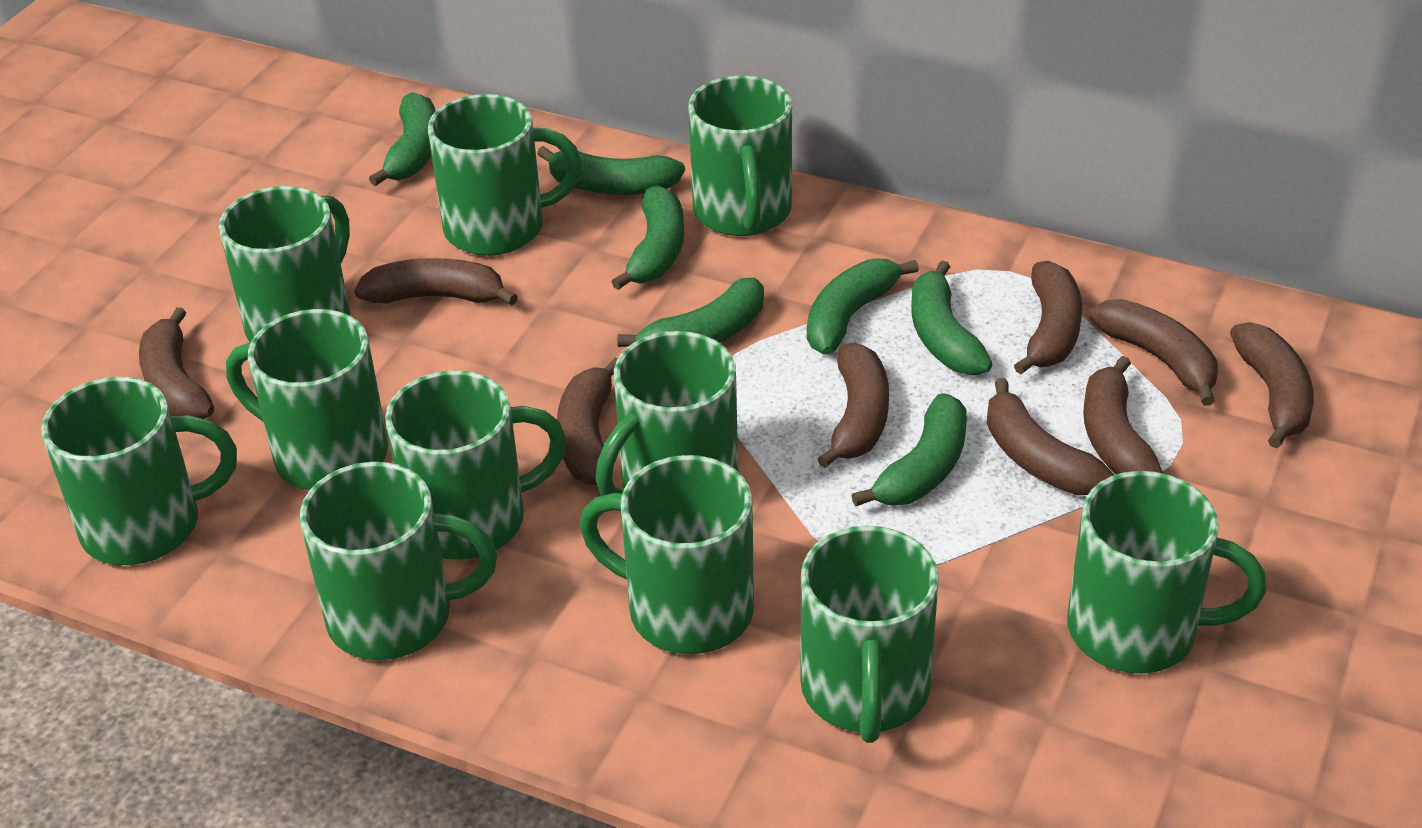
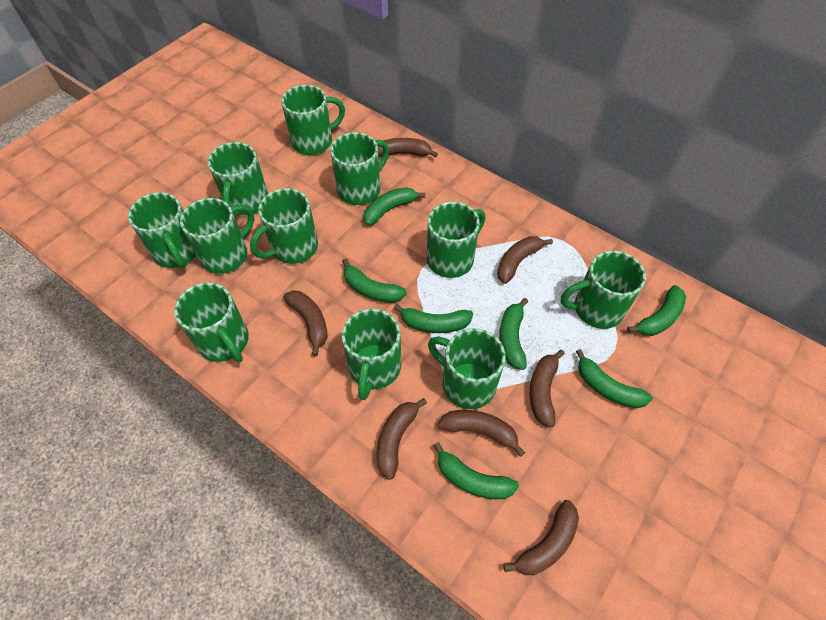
brown banana: 9 -> 7

